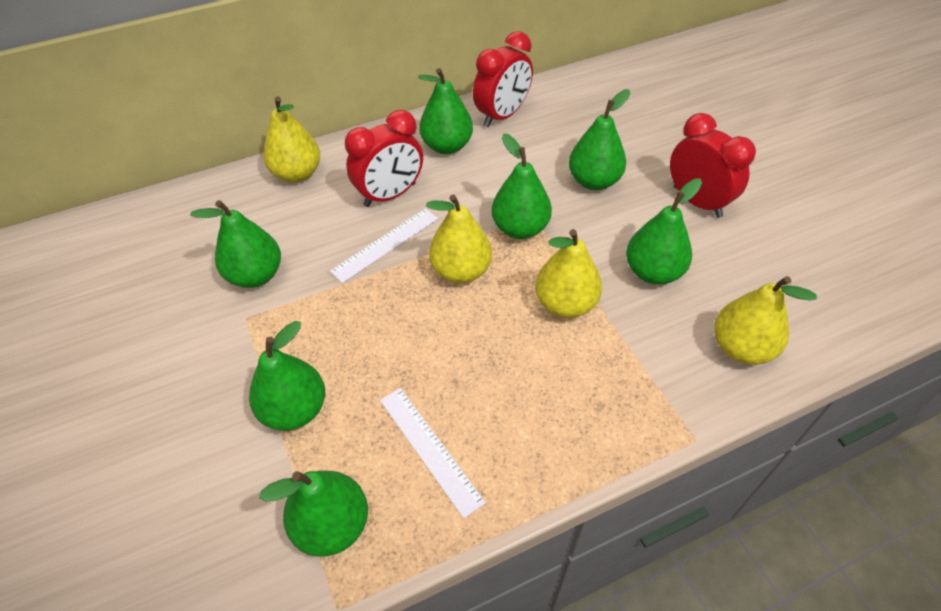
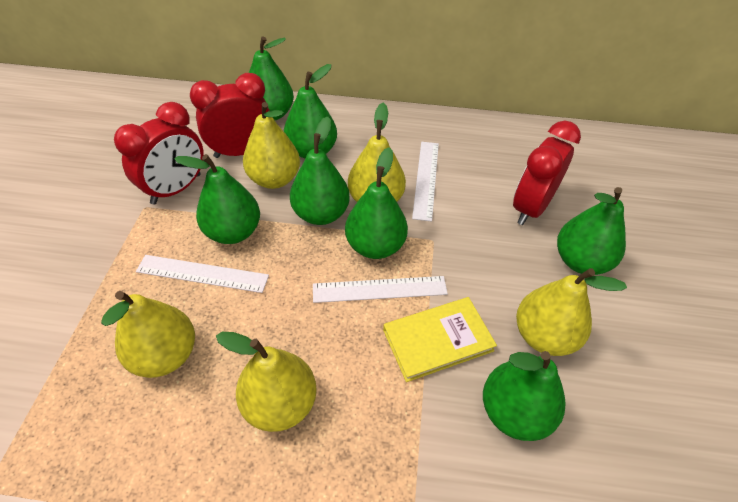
white ruler: 2 -> 3
yellow book: 0 -> 1
yellow pear: 4 -> 5

